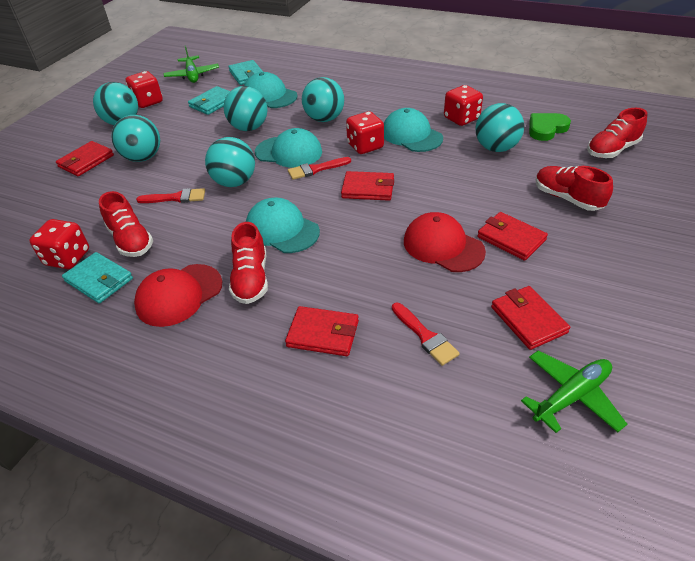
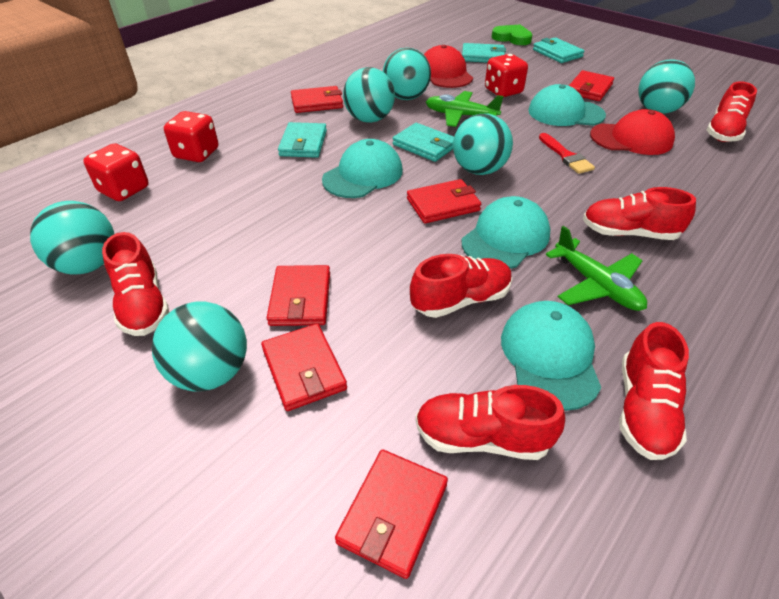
red brush: 3 -> 1
red dice: 4 -> 3
red shoe: 4 -> 6
red wallet: 5 -> 6
turquoise wallet: 3 -> 4

